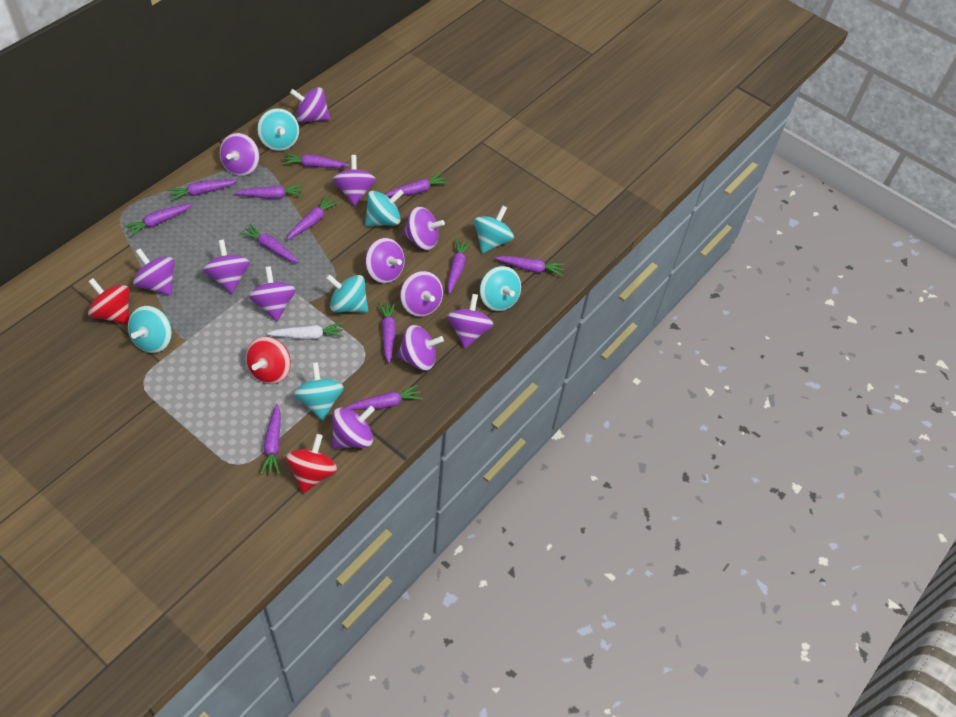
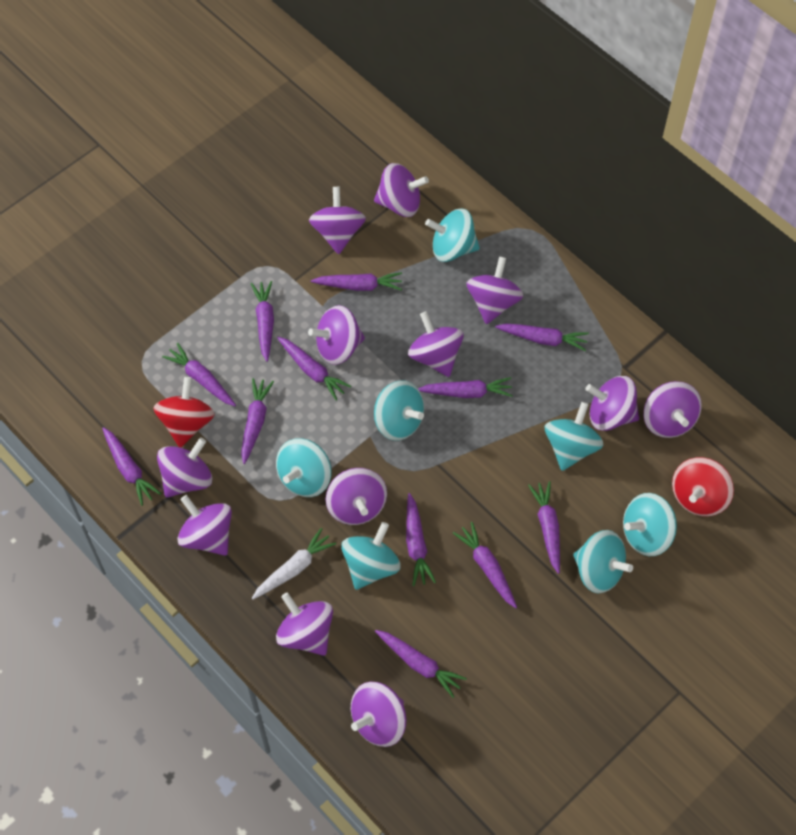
red spinning top: 3 -> 2

